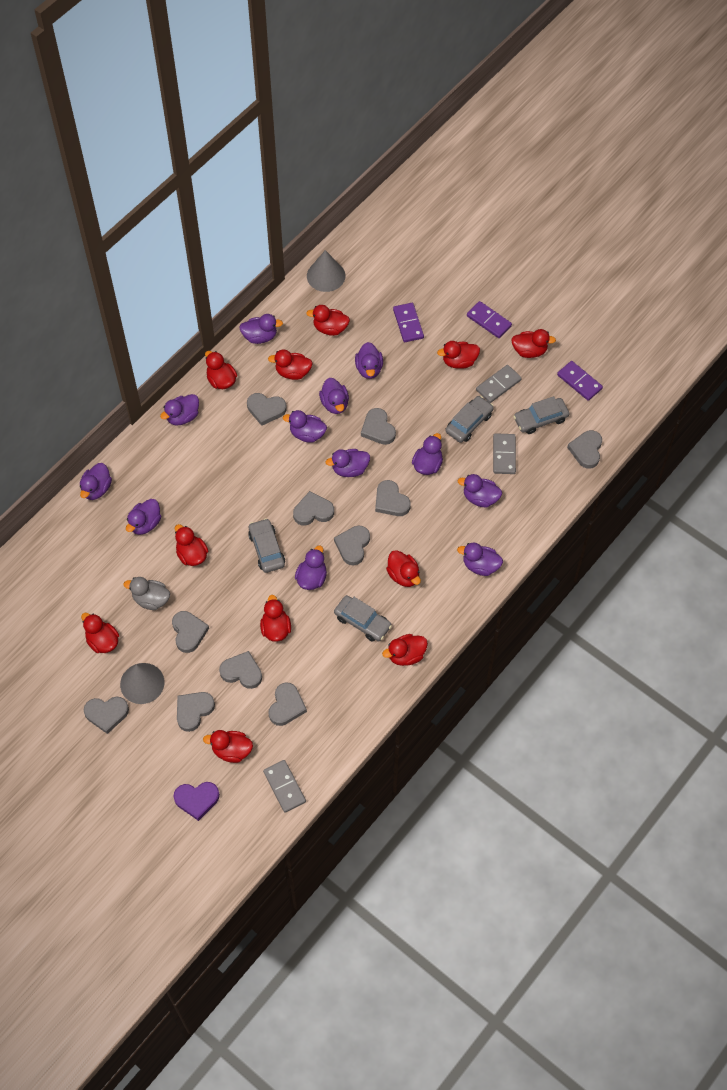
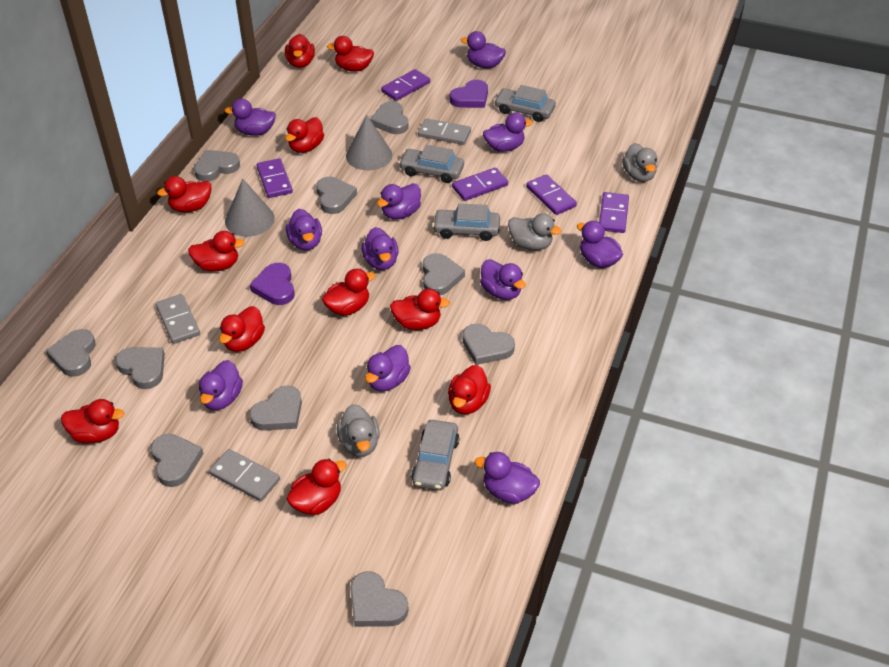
grey duck: 1 -> 3
grey heart: 11 -> 10
purple domino: 3 -> 5
purple duck: 12 -> 11
purple heart: 1 -> 2

